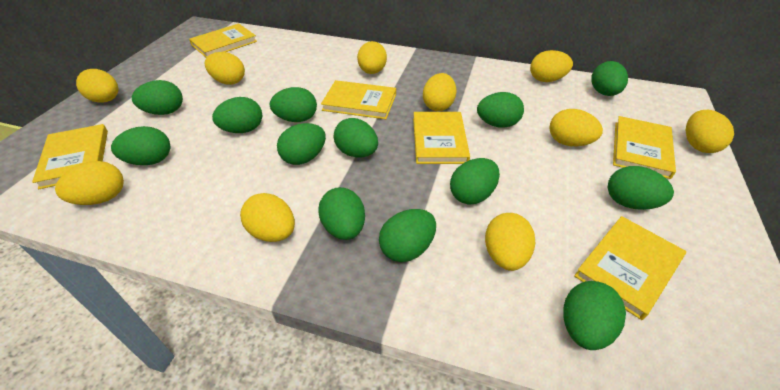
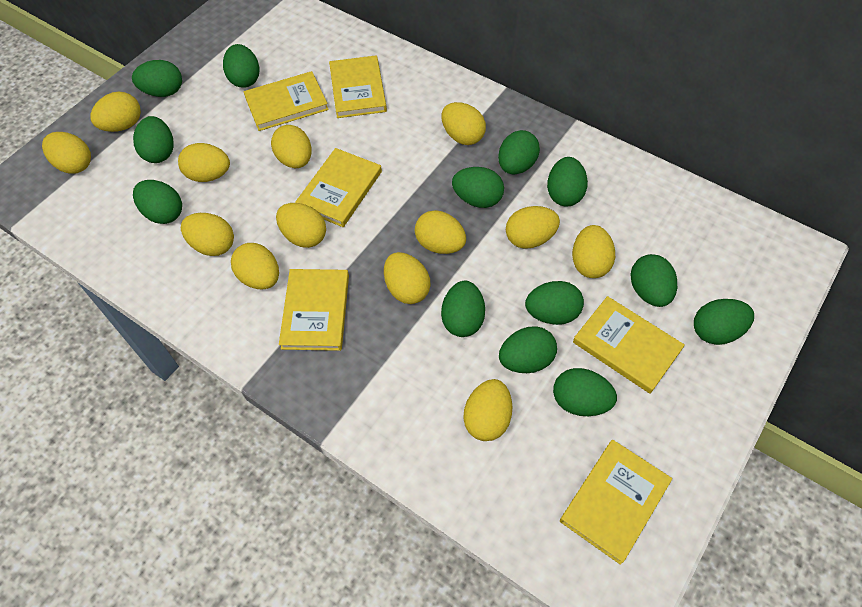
yellow egg: 10 -> 13

